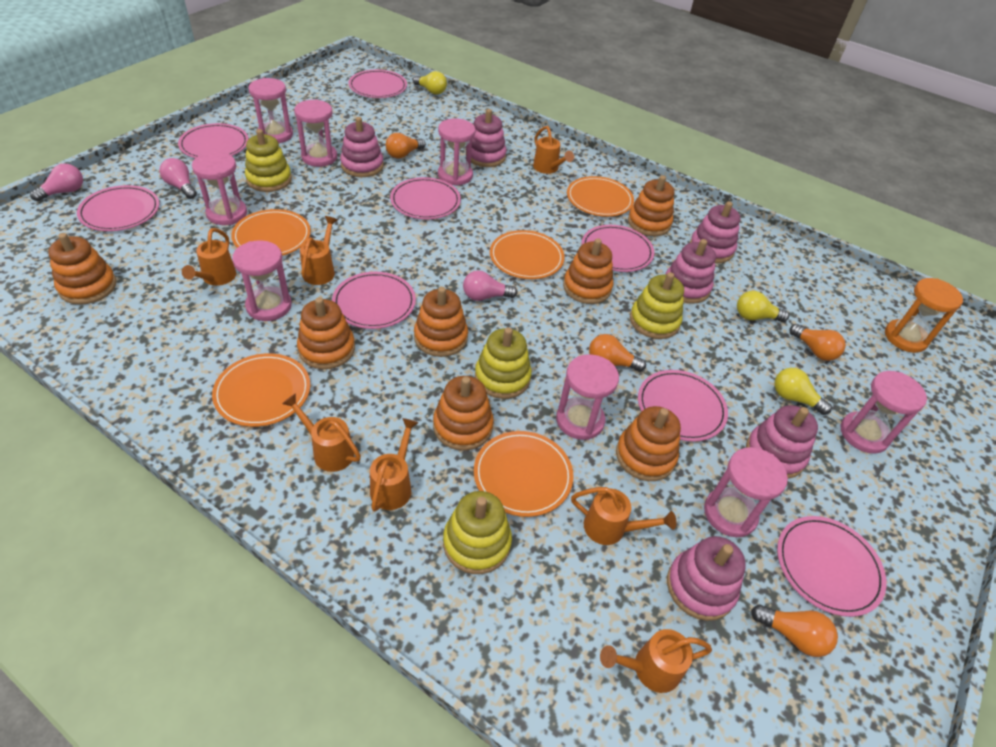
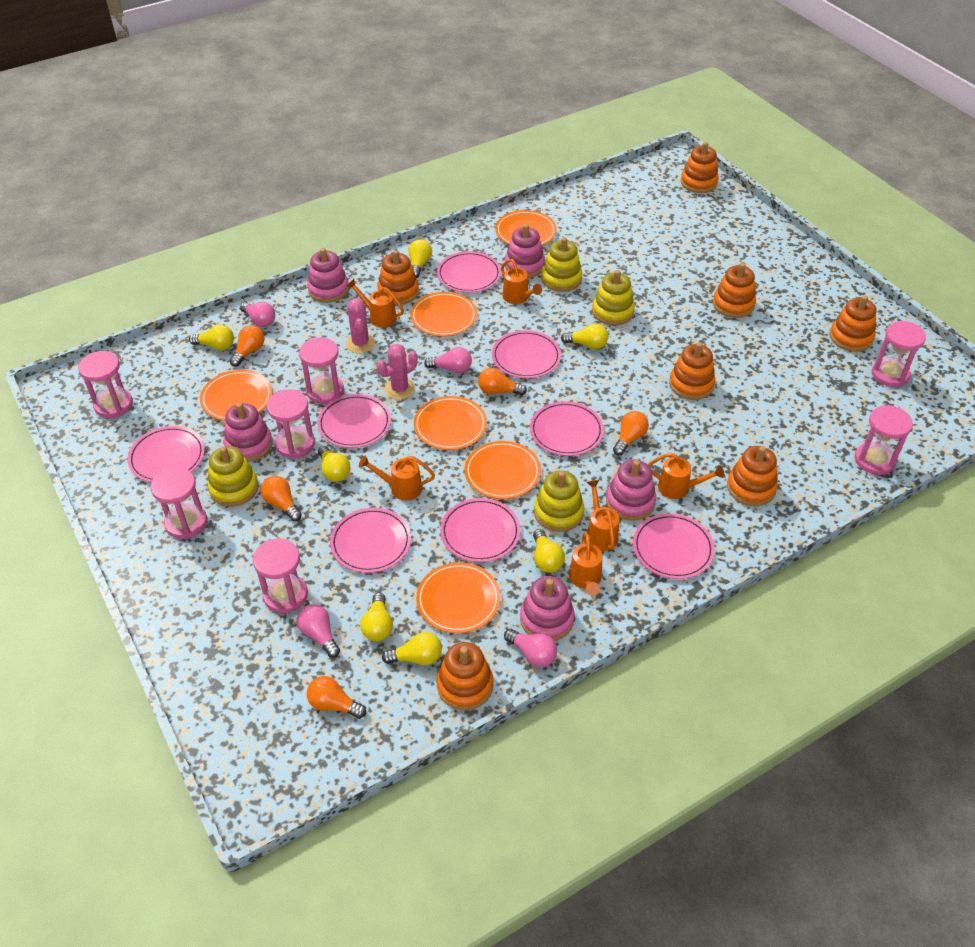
orange hourglass: 1 -> 0
orange light bulb: 4 -> 5
orange plate: 5 -> 6
orange watering can: 7 -> 6
pink cactus: 0 -> 2
pink hourglass: 8 -> 7
pink light bulb: 3 -> 4
pink stacking toy: 6 -> 5
yellow light bulb: 3 -> 7

